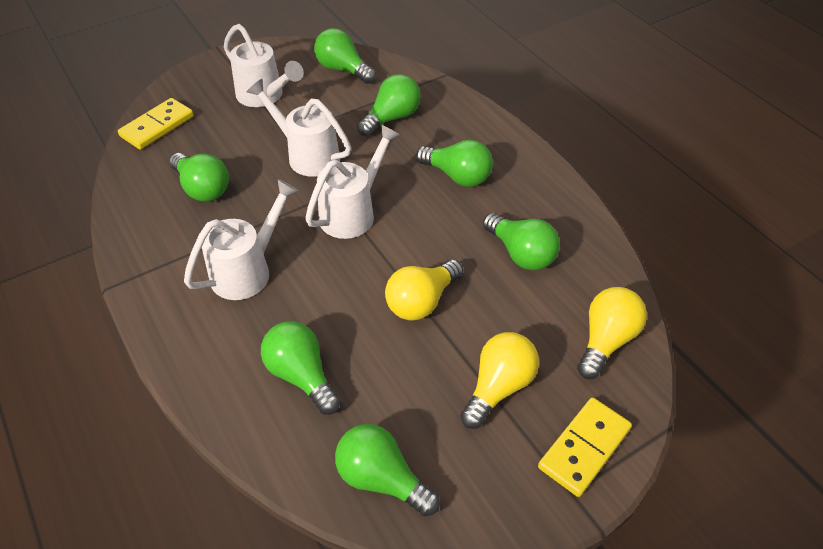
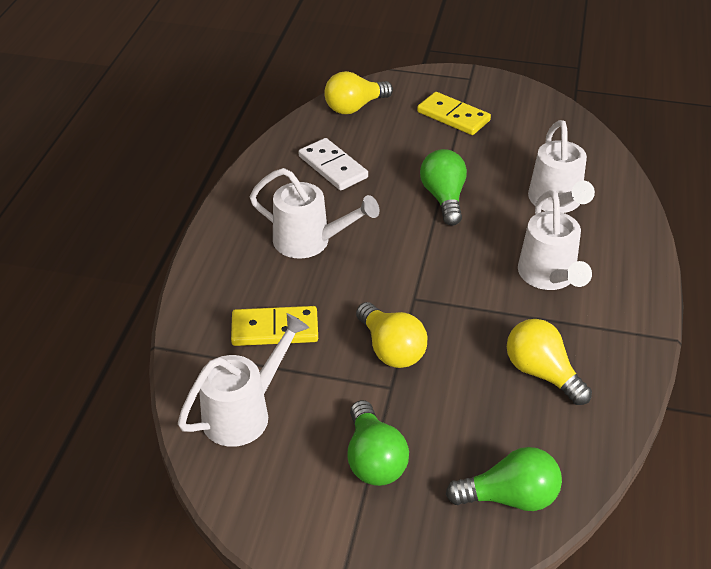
green light bulb: 7 -> 3
white domino: 0 -> 1

